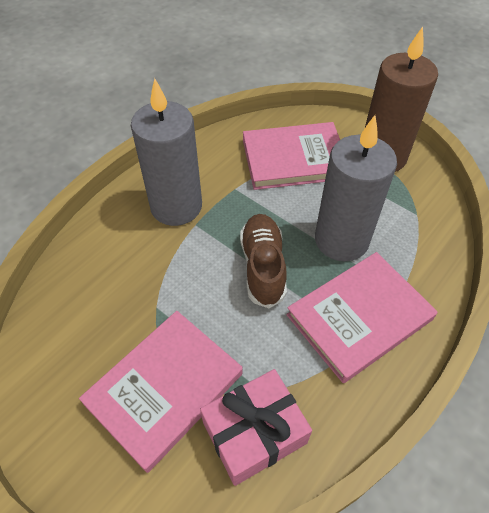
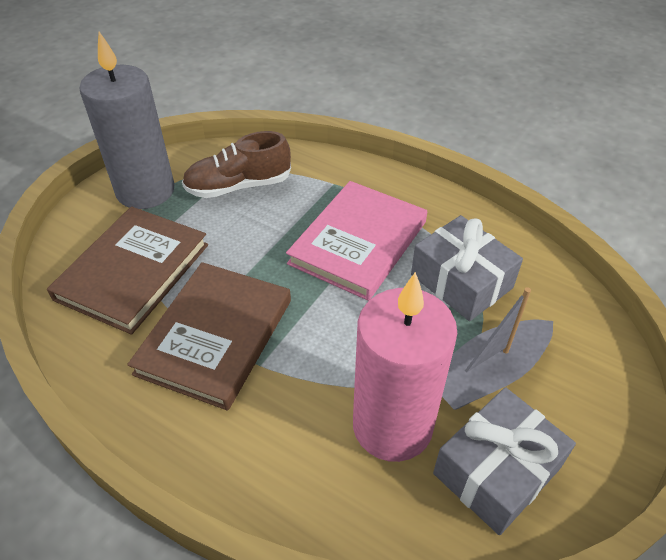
brown book: 0 -> 2
brown candle: 1 -> 0
grey boat: 0 -> 1
grey candle: 2 -> 1
grey gift: 0 -> 2
pink book: 3 -> 1
pink candle: 0 -> 1
pink gift: 1 -> 0

